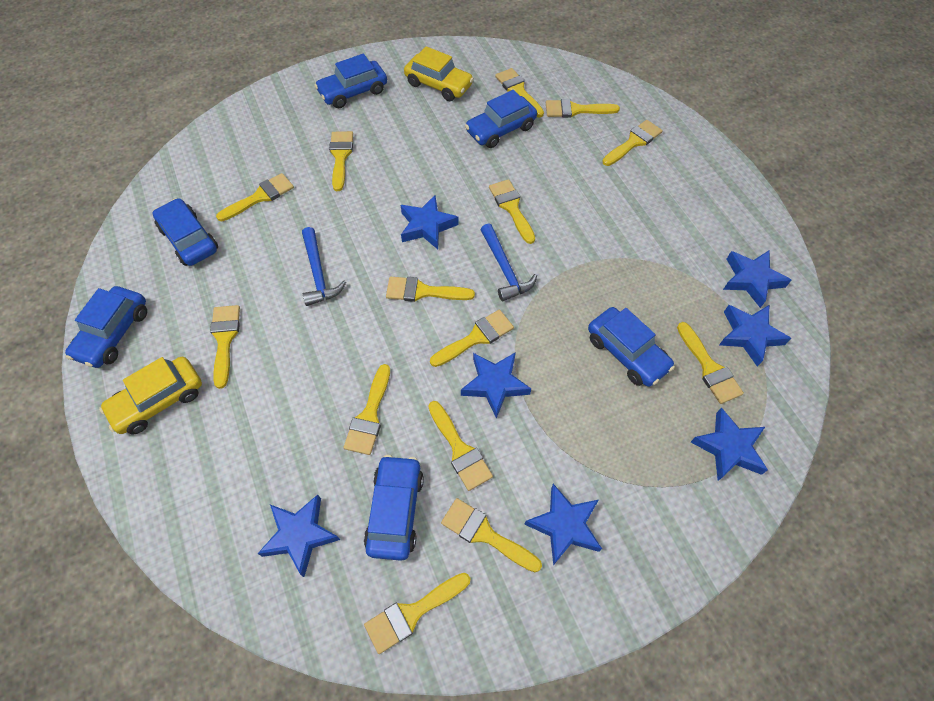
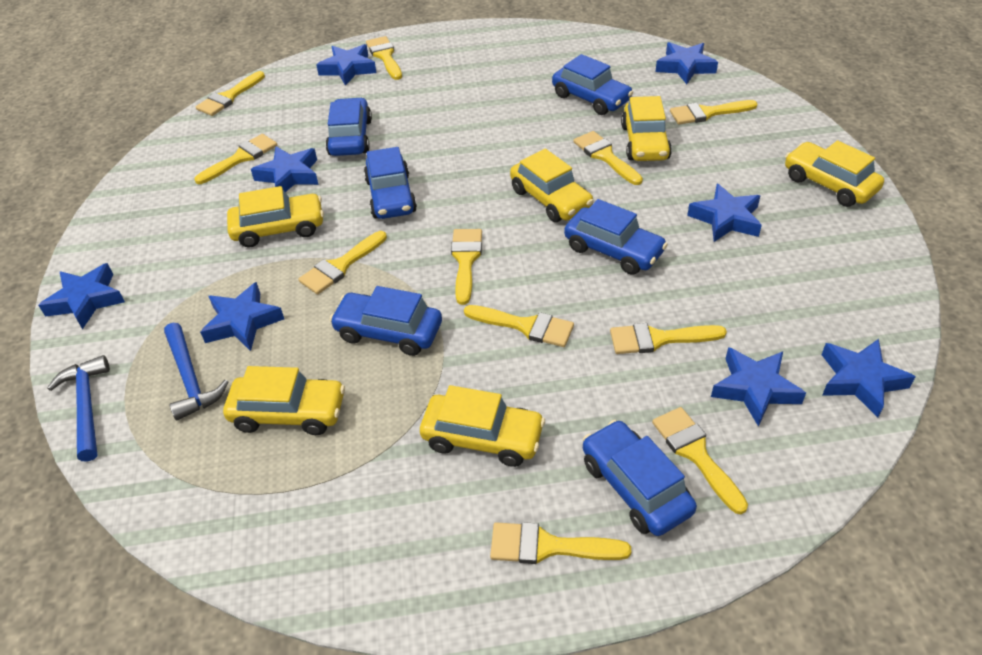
blue star: 7 -> 8
yellow brush: 14 -> 11
yellow car: 2 -> 6

